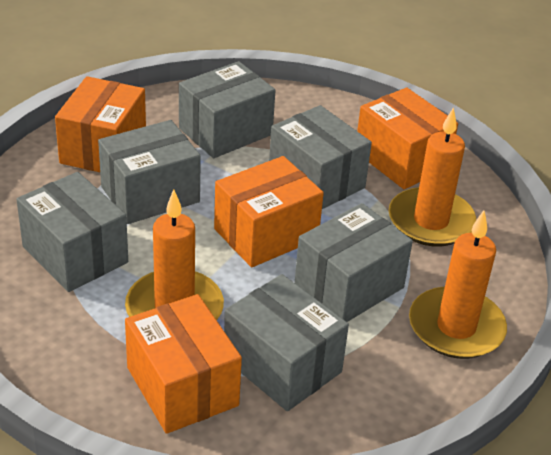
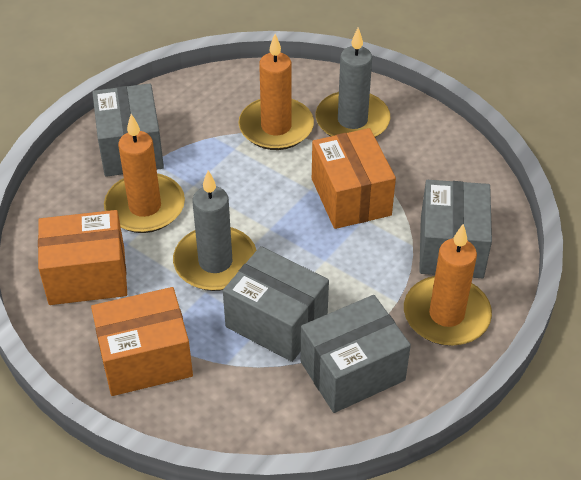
grey box: 6 -> 4
grey candle: 0 -> 2
orange box: 4 -> 3

